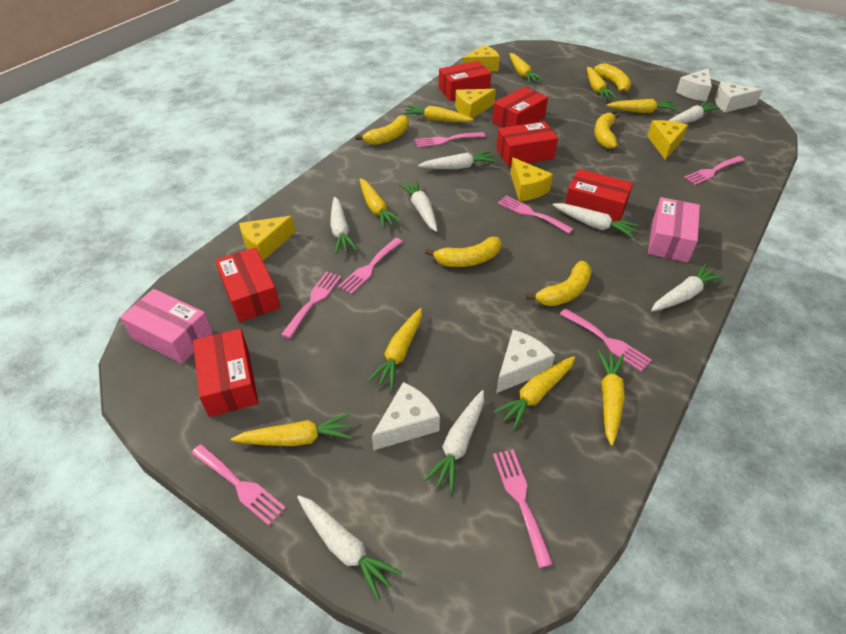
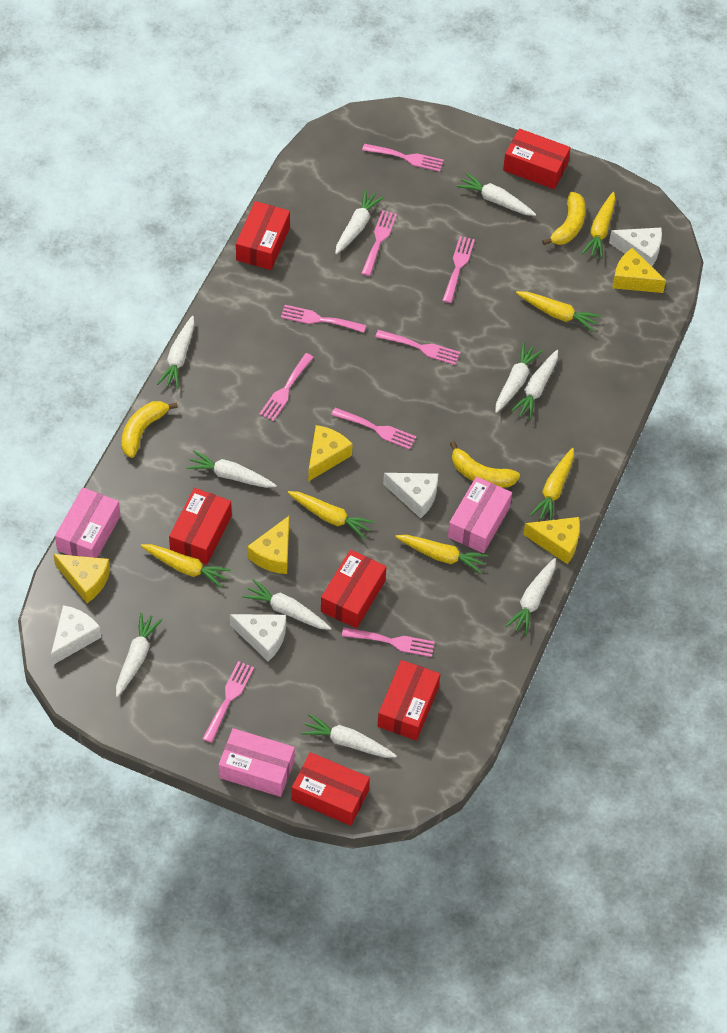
pink box: 2 -> 3
pink fork: 8 -> 9
white carrot: 8 -> 10
yellow banana: 5 -> 3
yellow carrot: 9 -> 6

